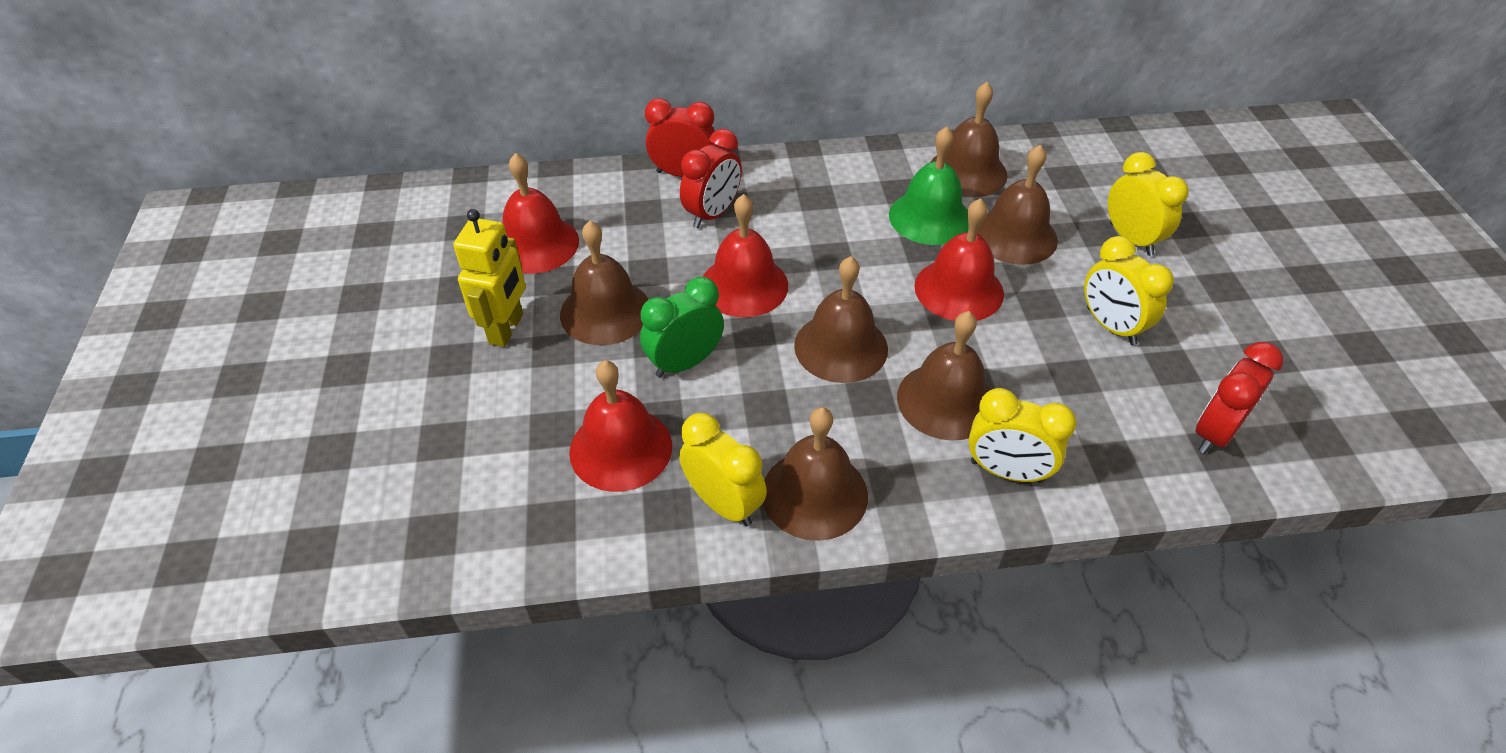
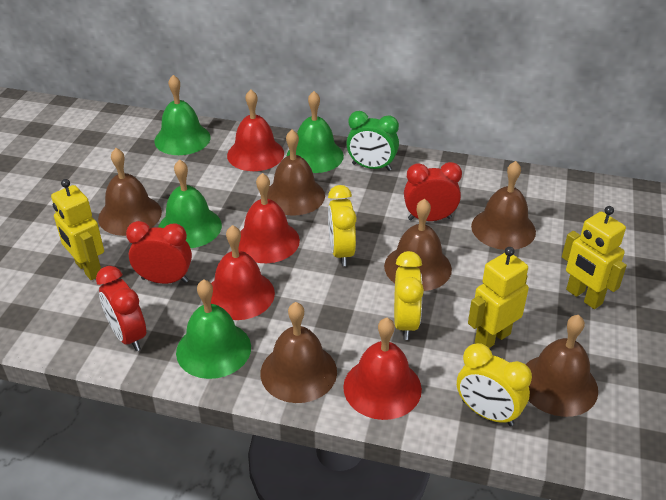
green bell: 1 -> 4
yellow clock: 4 -> 3
yellow robot: 1 -> 3

